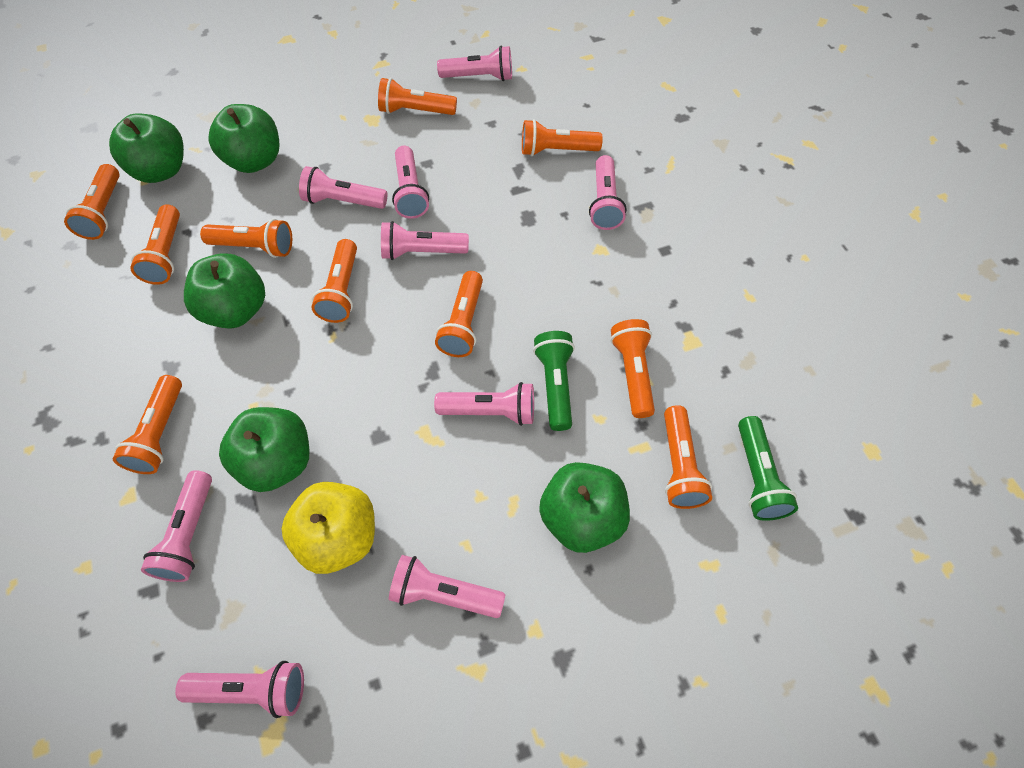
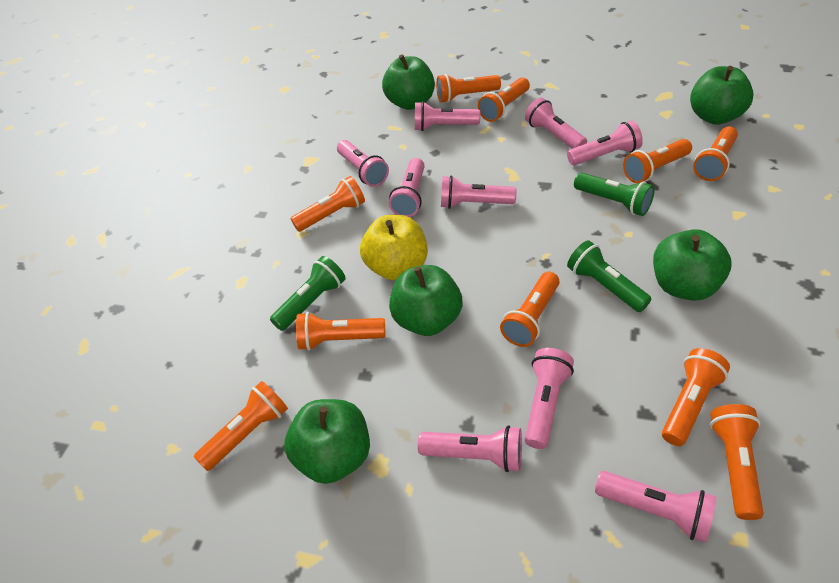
green flashlight: 2 -> 3

